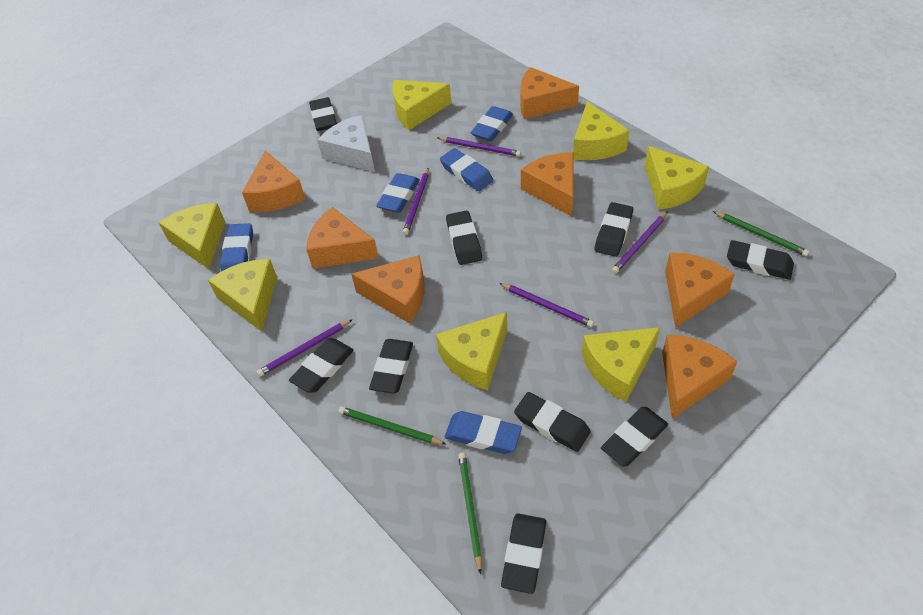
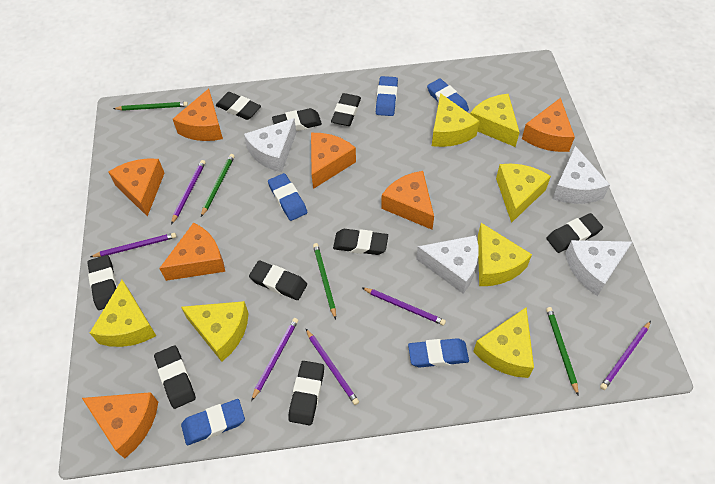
green pencil: 3 -> 4
purple pencil: 5 -> 6
white cheese: 1 -> 4

